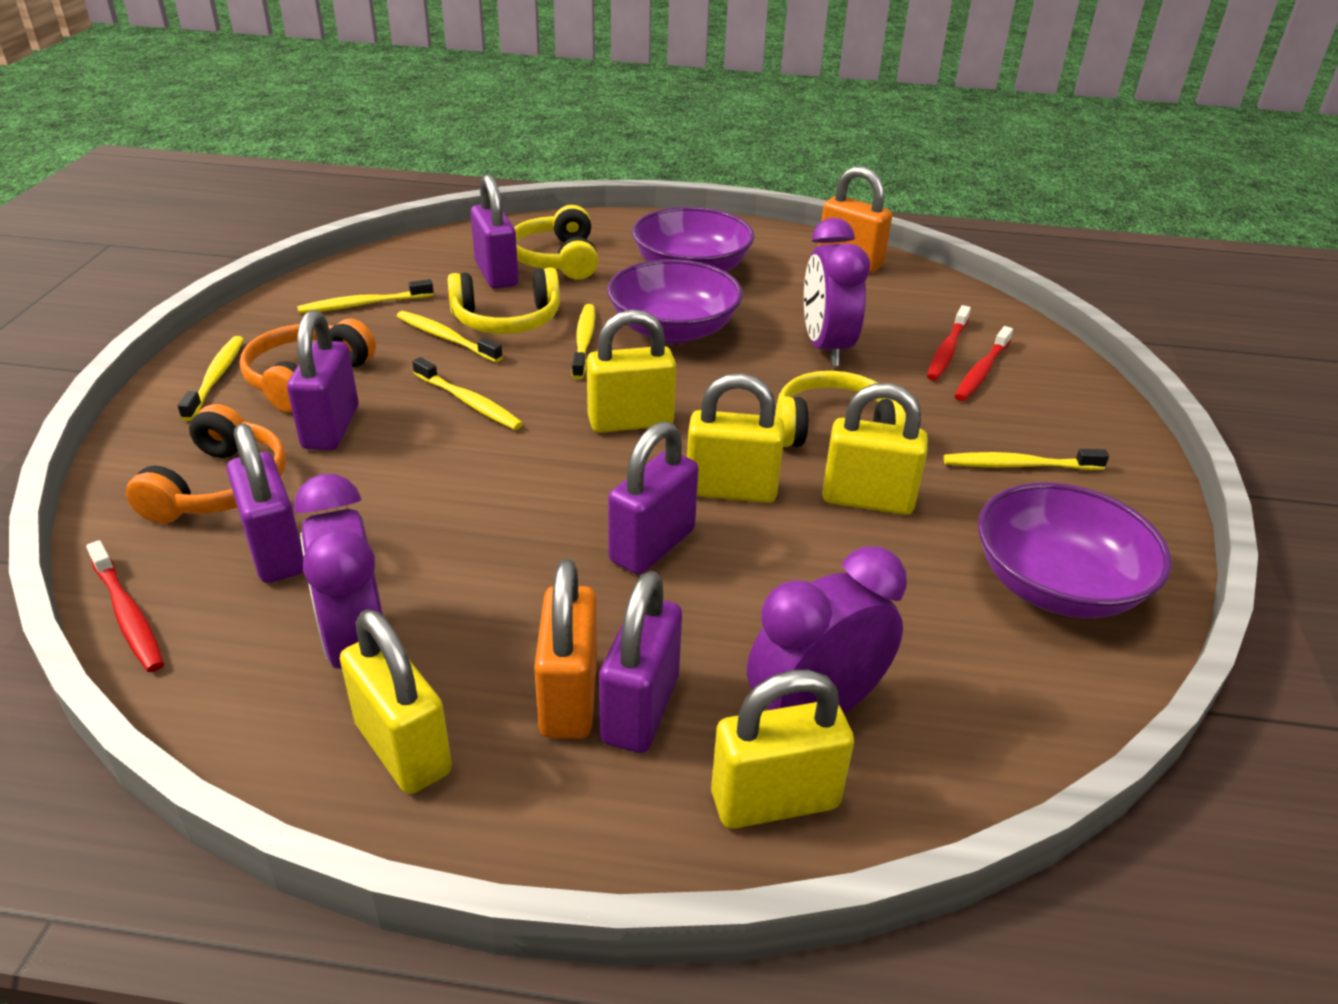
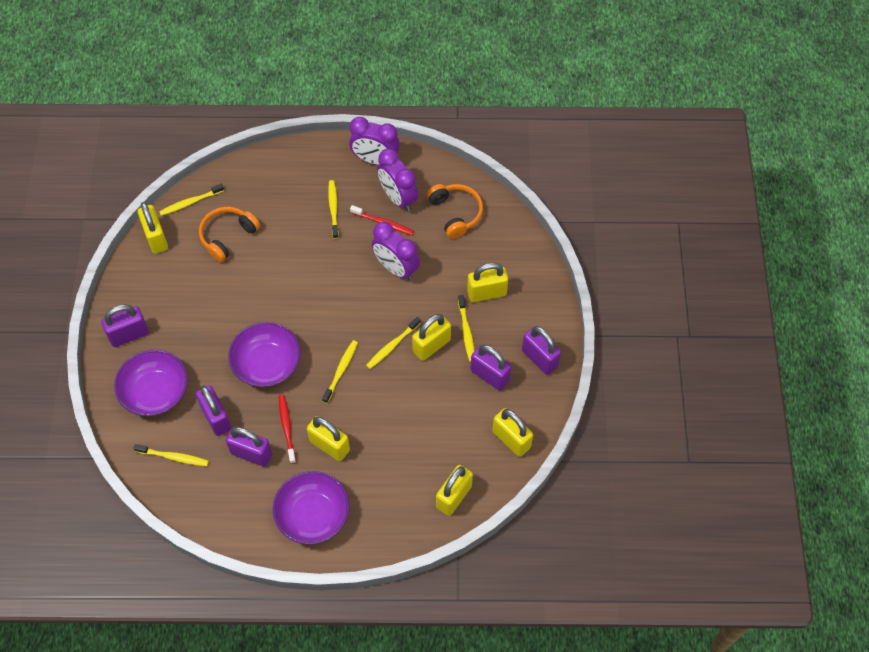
orange padlock: 2 -> 0
red toothbrush: 3 -> 2
yellow headphones: 3 -> 0
yellow padlock: 5 -> 6

